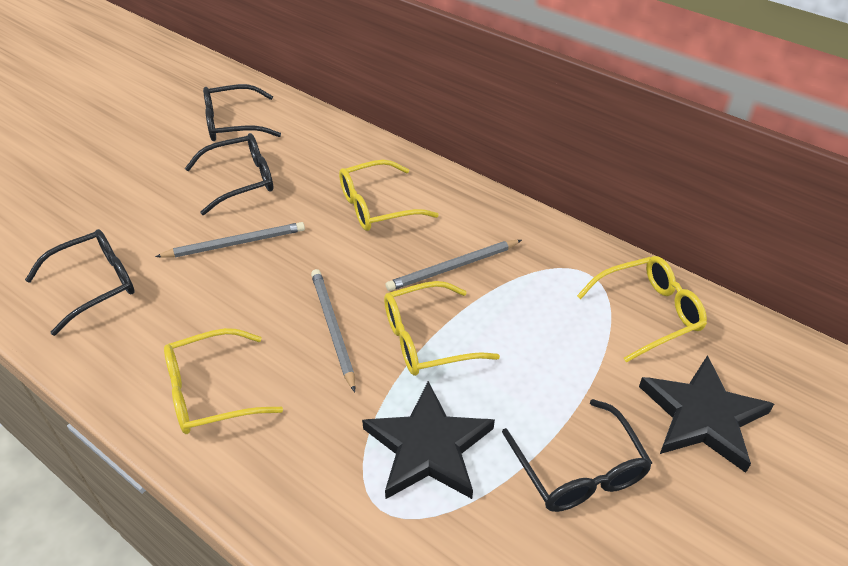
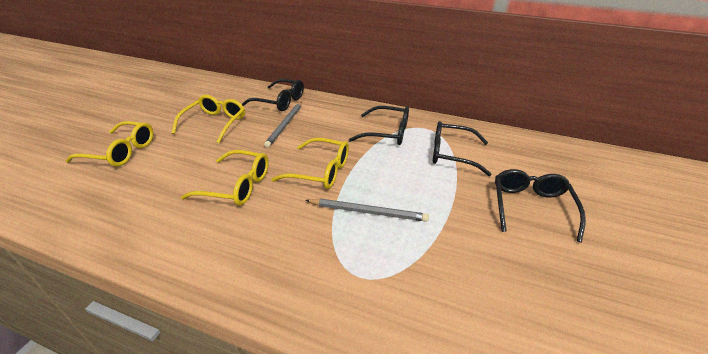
black star: 2 -> 0
grey pencil: 3 -> 2

